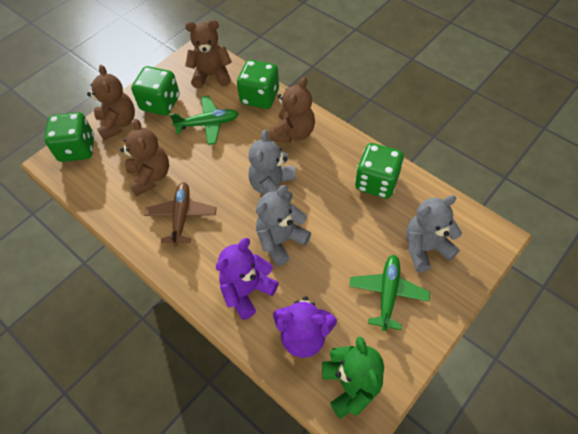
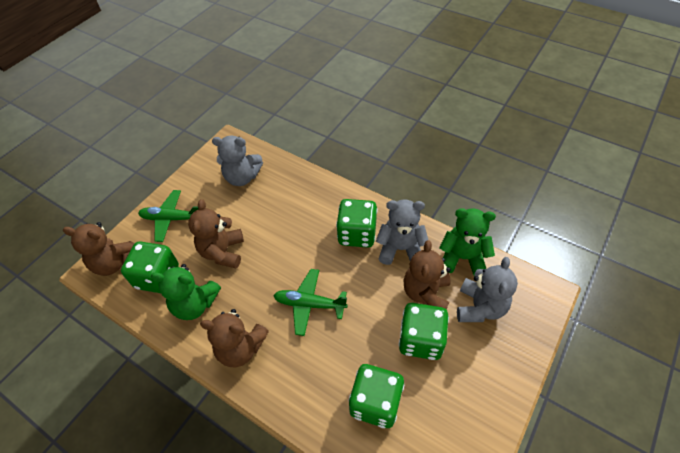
brown plane: 1 -> 0
green teddy bear: 1 -> 2
purple teddy bear: 2 -> 0

